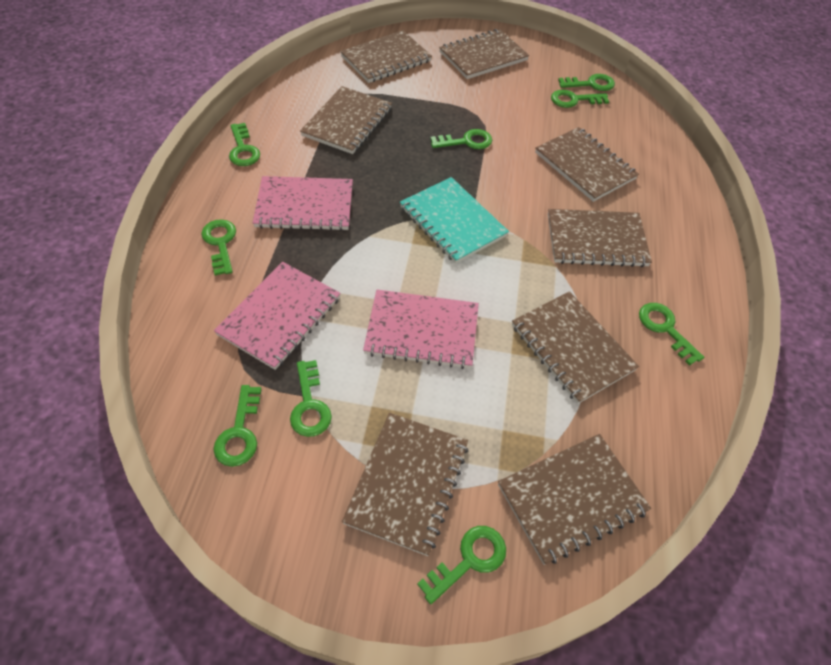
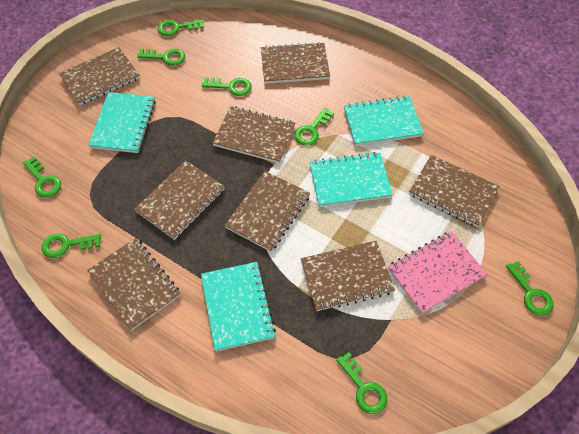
green key: 9 -> 8
pink notebook: 3 -> 1
turquoise notebook: 1 -> 4

